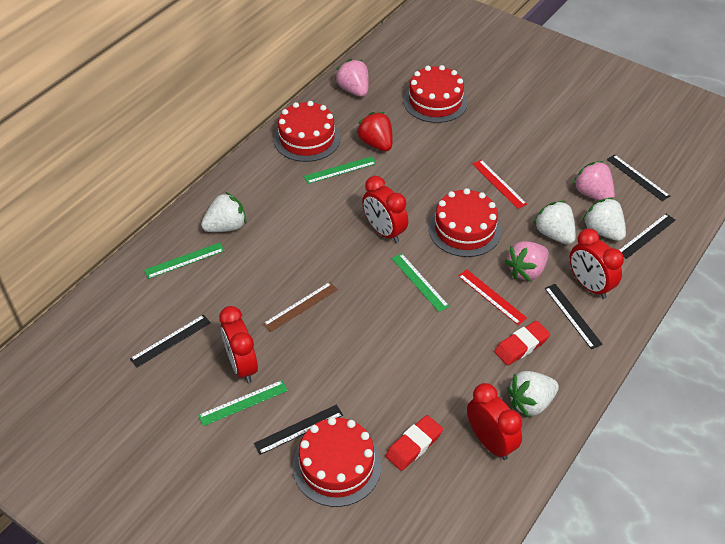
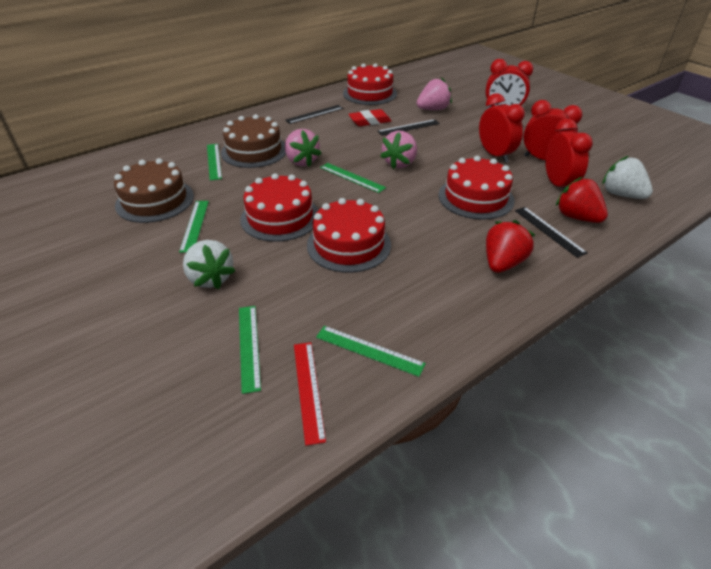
black ruler: 5 -> 3
brown cake: 0 -> 2
brown ruler: 1 -> 0
green ruler: 4 -> 5
red eraser: 2 -> 1
red ruler: 2 -> 1
red strawberry: 1 -> 2
white strawberry: 4 -> 2

